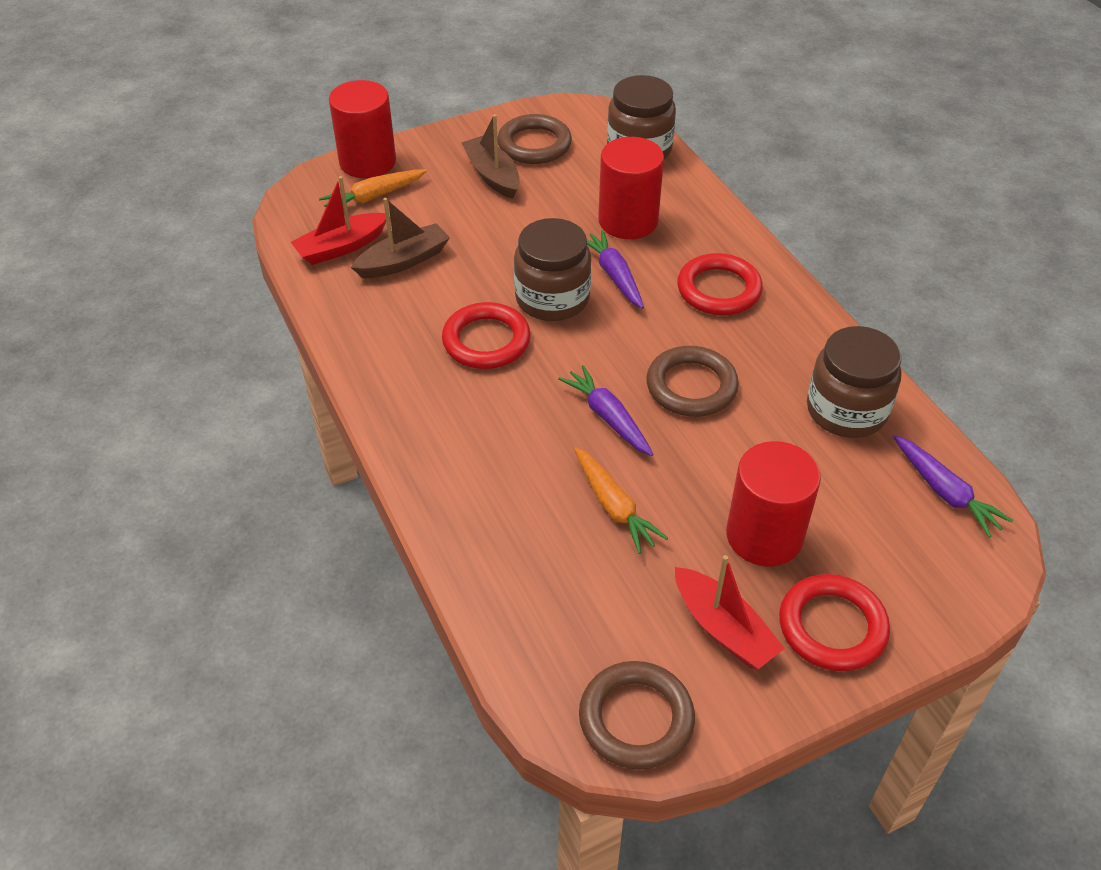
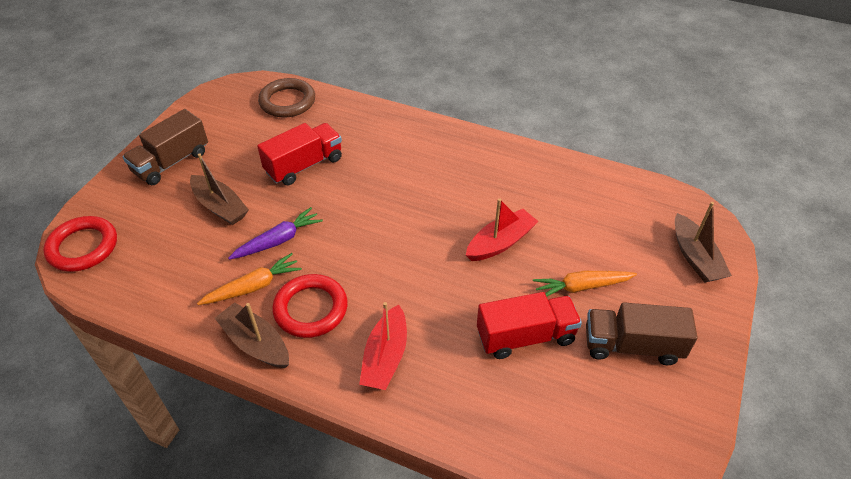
brown boat: 2 -> 3
brown jar: 3 -> 0
brown ring: 3 -> 1
brown truck: 0 -> 2
purple carrot: 3 -> 1
red cylinder: 3 -> 0
red ring: 3 -> 2
red truck: 0 -> 2

